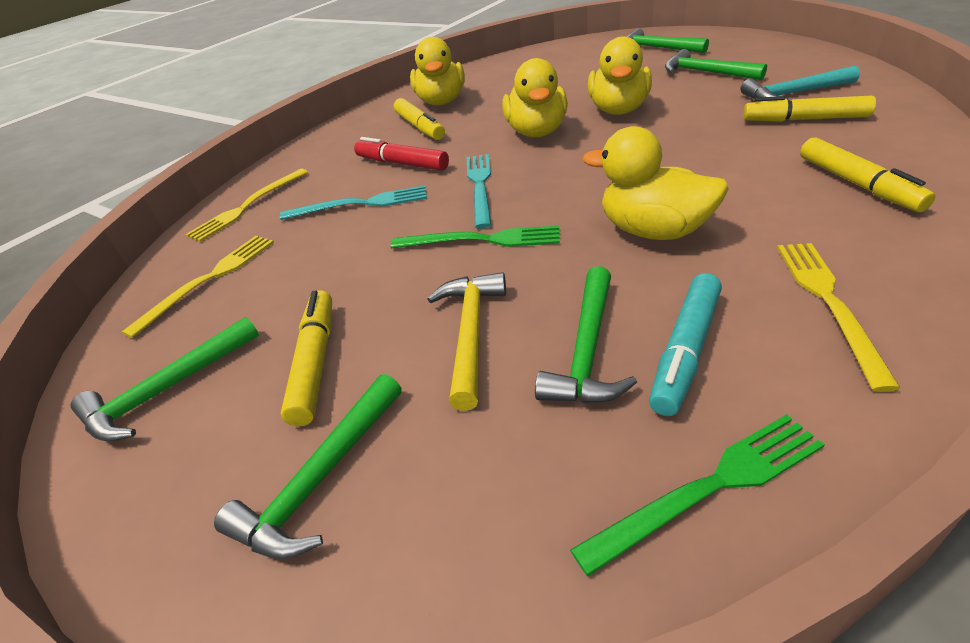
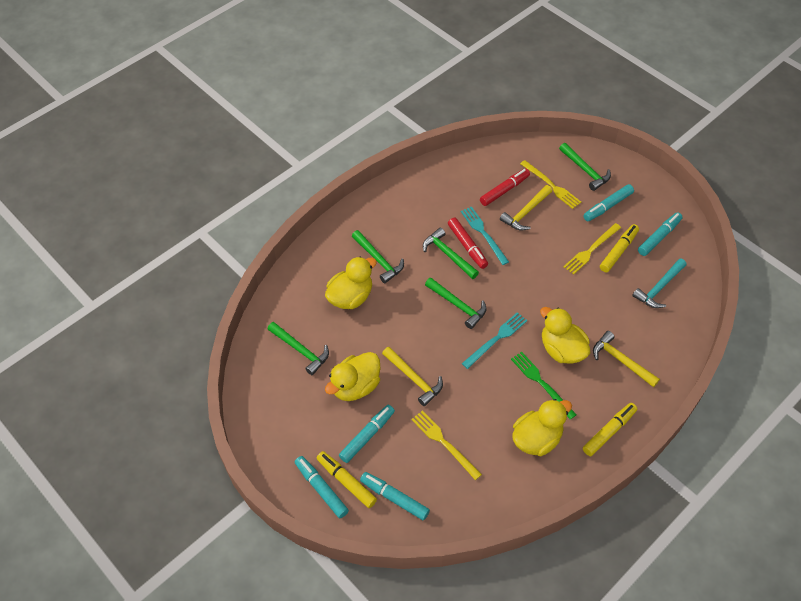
green fork: 2 -> 1
red marker: 1 -> 2
turquoise marker: 1 -> 5
yellow hammer: 1 -> 3
yellow marker: 4 -> 3

